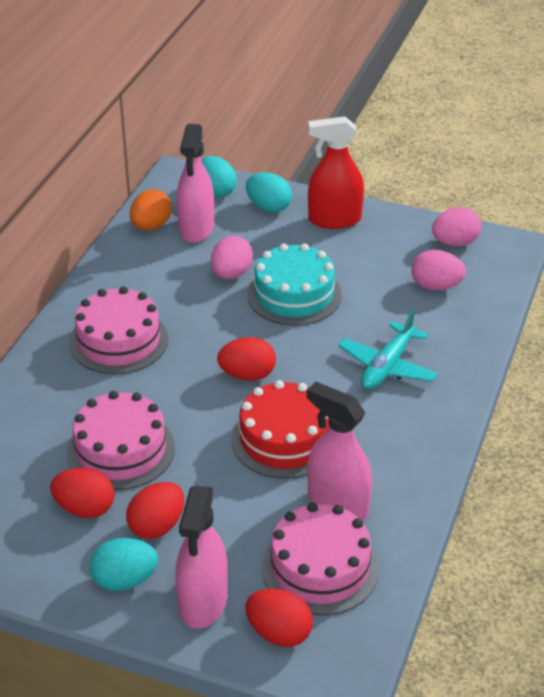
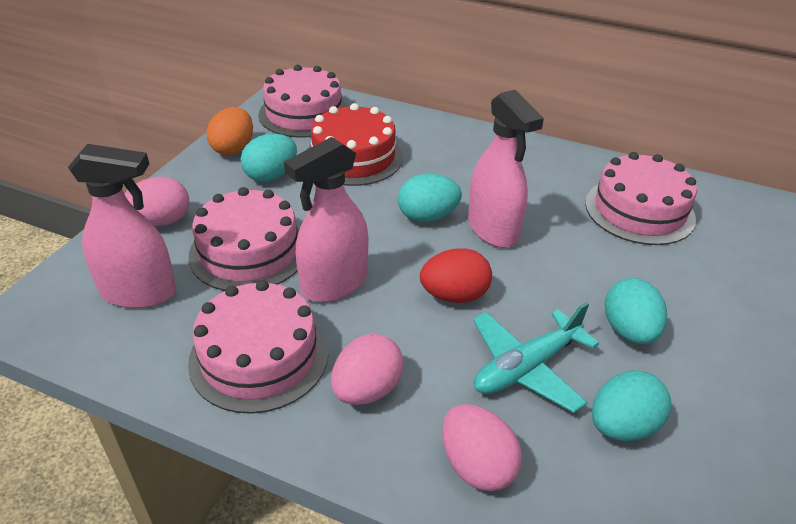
pink cake: 3 -> 4
red egg: 4 -> 1
red spray bottle: 1 -> 0
turquoise cake: 1 -> 0
turquoise egg: 3 -> 4

